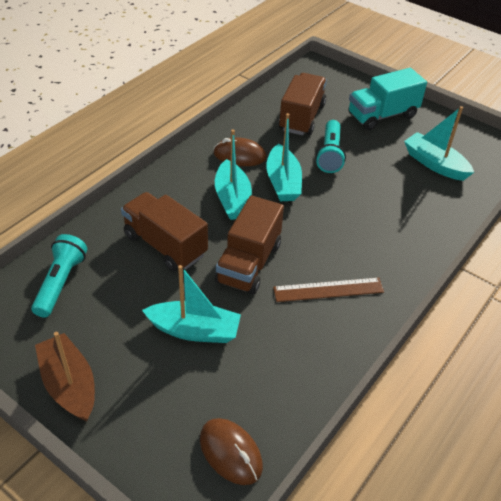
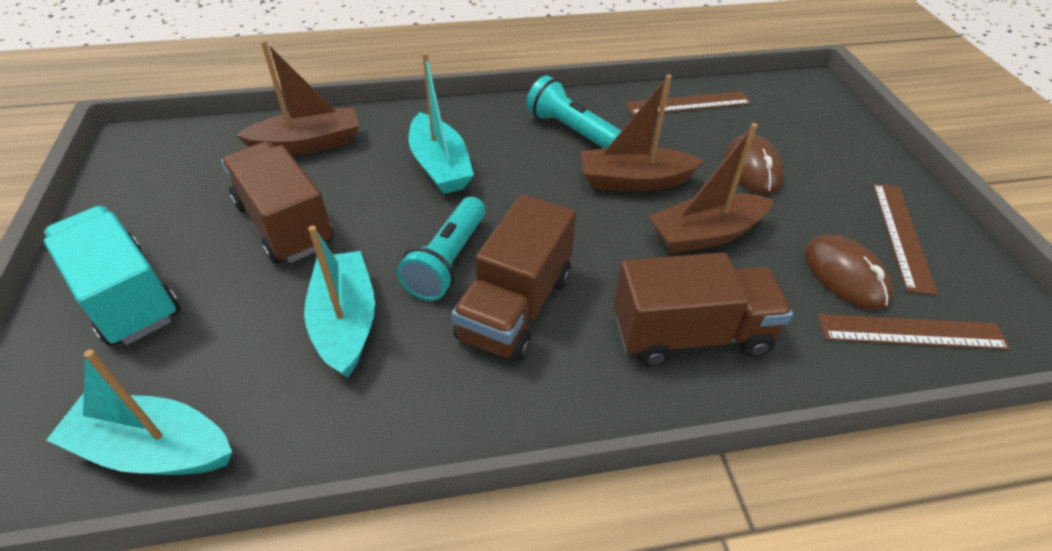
brown boat: 1 -> 3
brown ruler: 1 -> 3
turquoise boat: 4 -> 3

